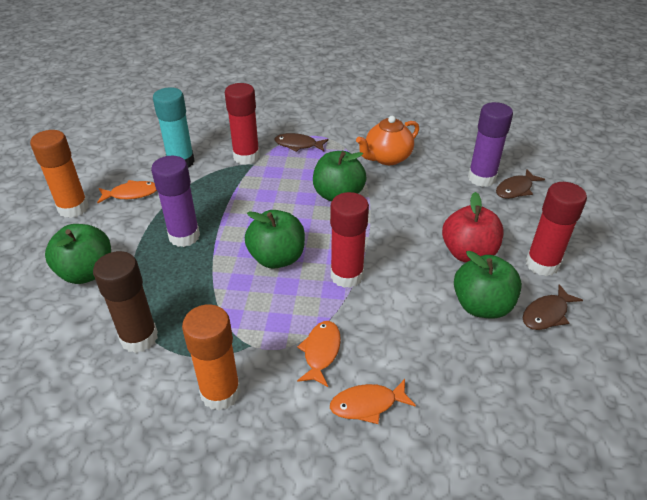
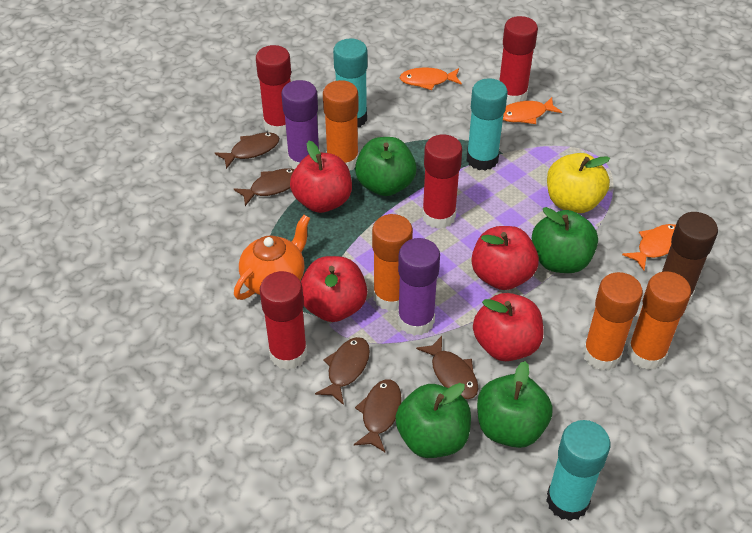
brown fish: 3 -> 5
orange glue stick: 2 -> 4
red apple: 1 -> 4
red glue stick: 3 -> 4
turquoise glue stick: 1 -> 3
yellow apple: 0 -> 1

